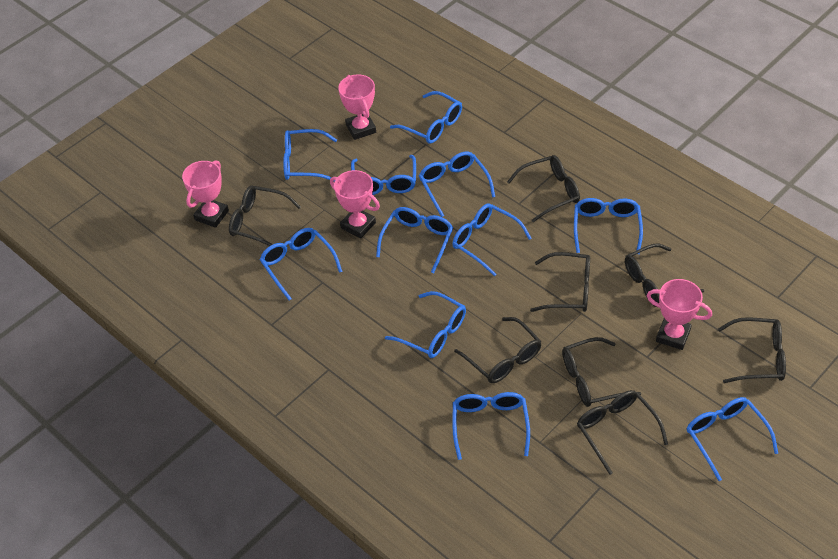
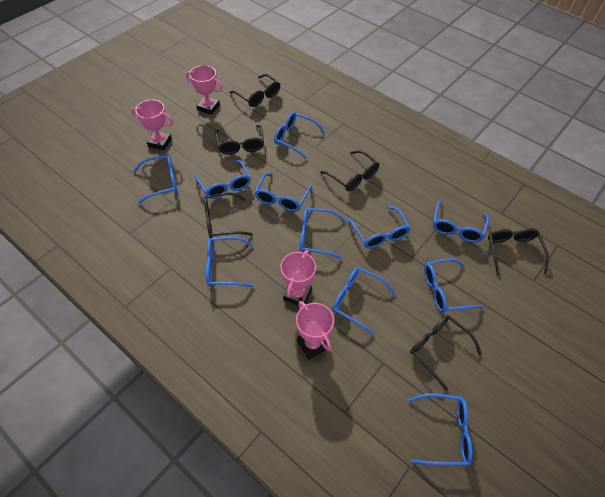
black glasses: 8 -> 6

